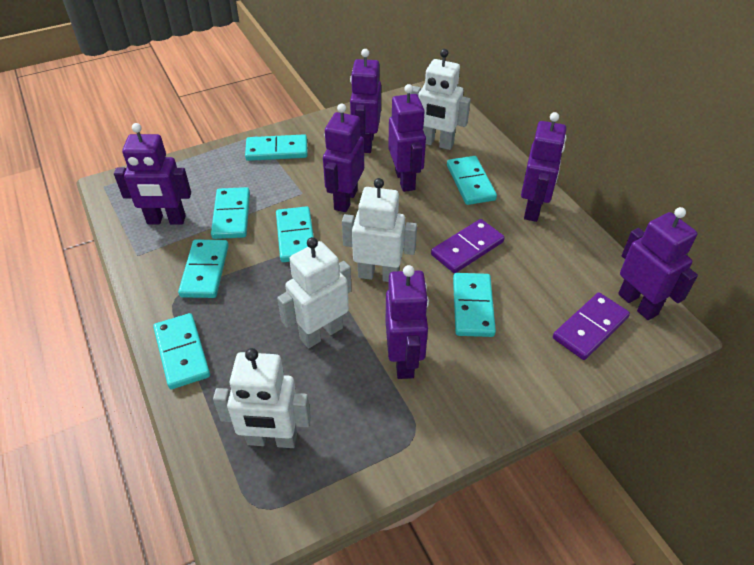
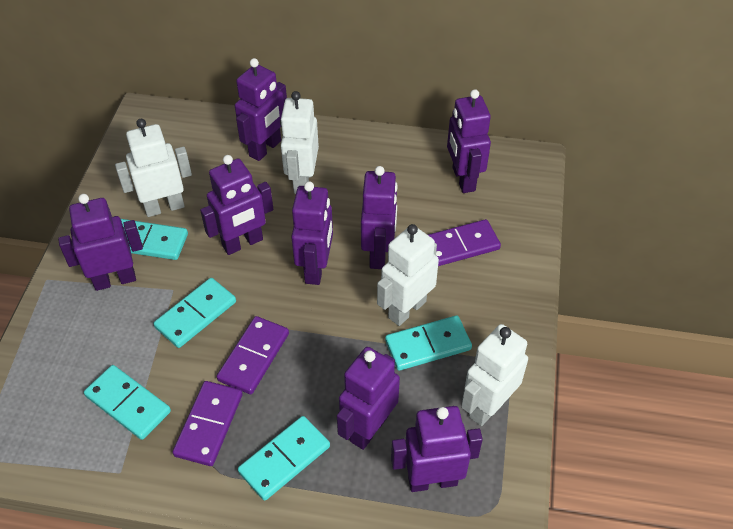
purple domino: 2 -> 3
purple robot: 7 -> 8
turquoise domino: 7 -> 5

